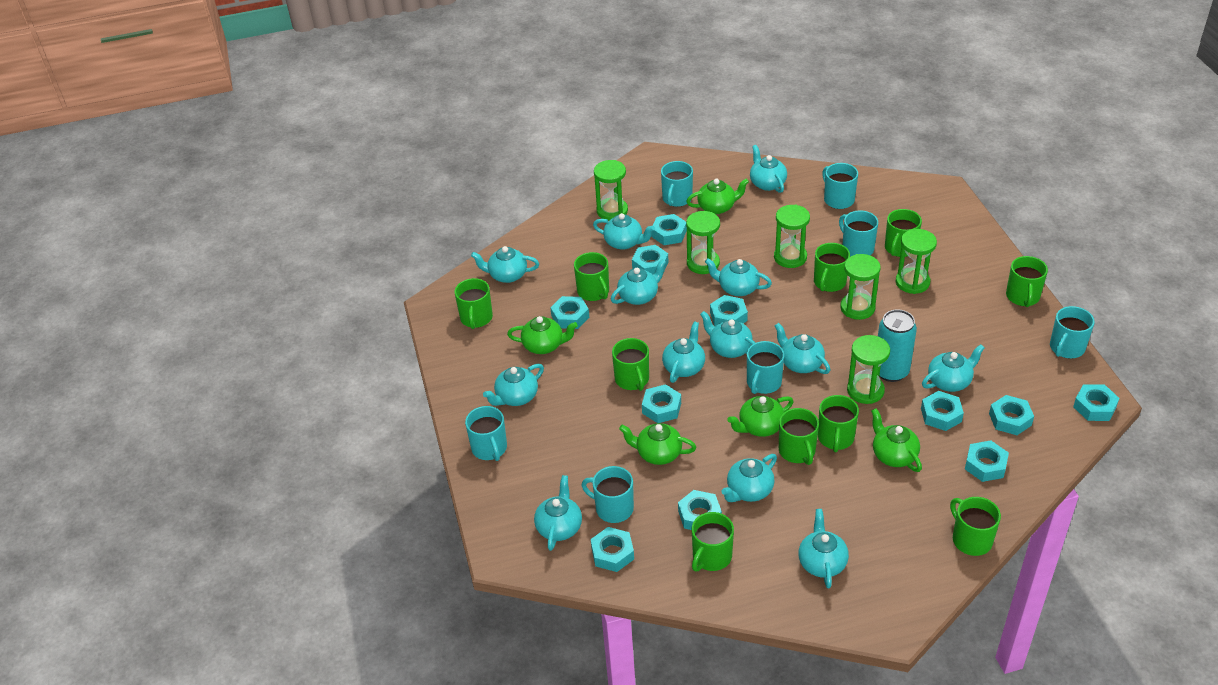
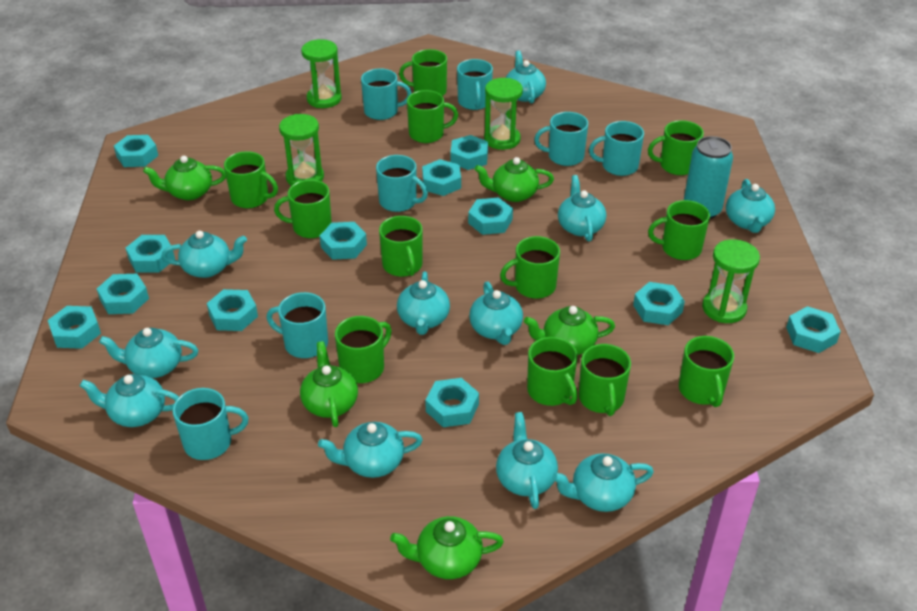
green hourglass: 6 -> 4
green mug: 10 -> 12
turquoise nut: 11 -> 12
turquoise teapot: 13 -> 11

